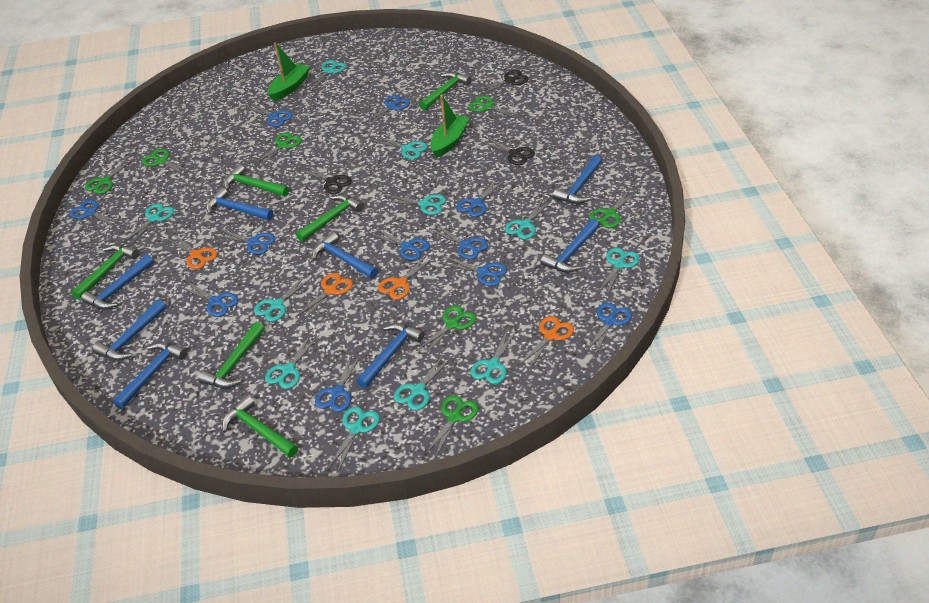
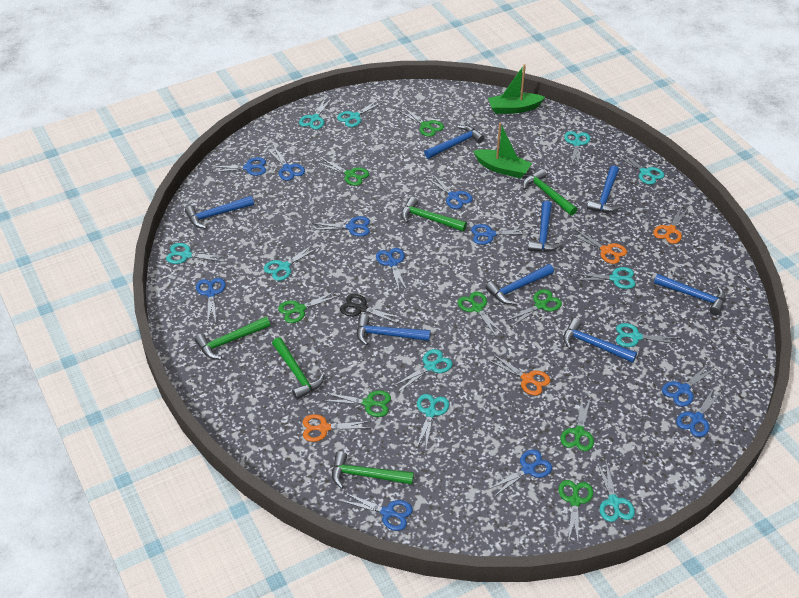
black scissors: 3 -> 1
green hammer: 6 -> 5
green scissors: 7 -> 8

